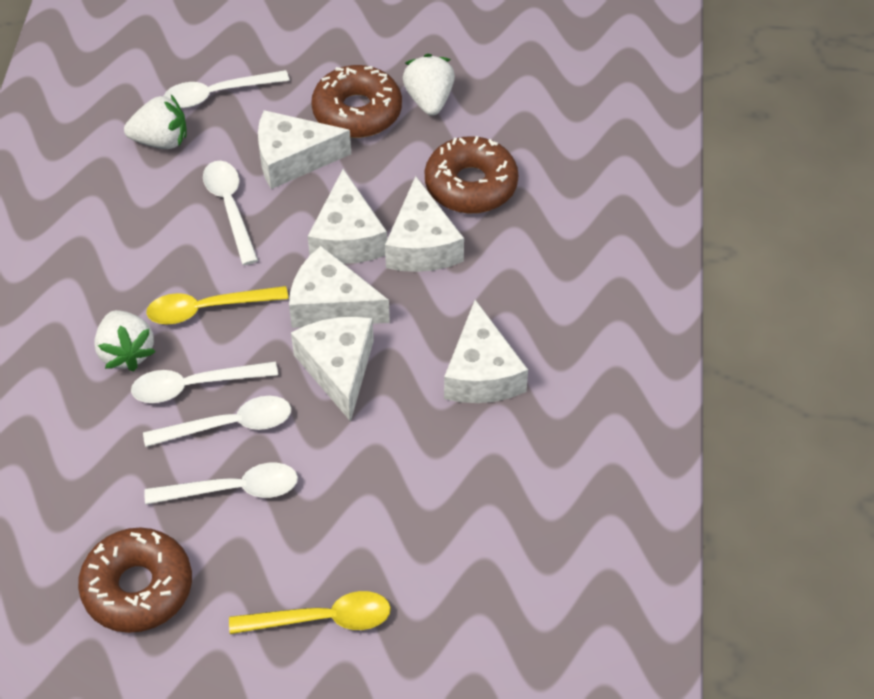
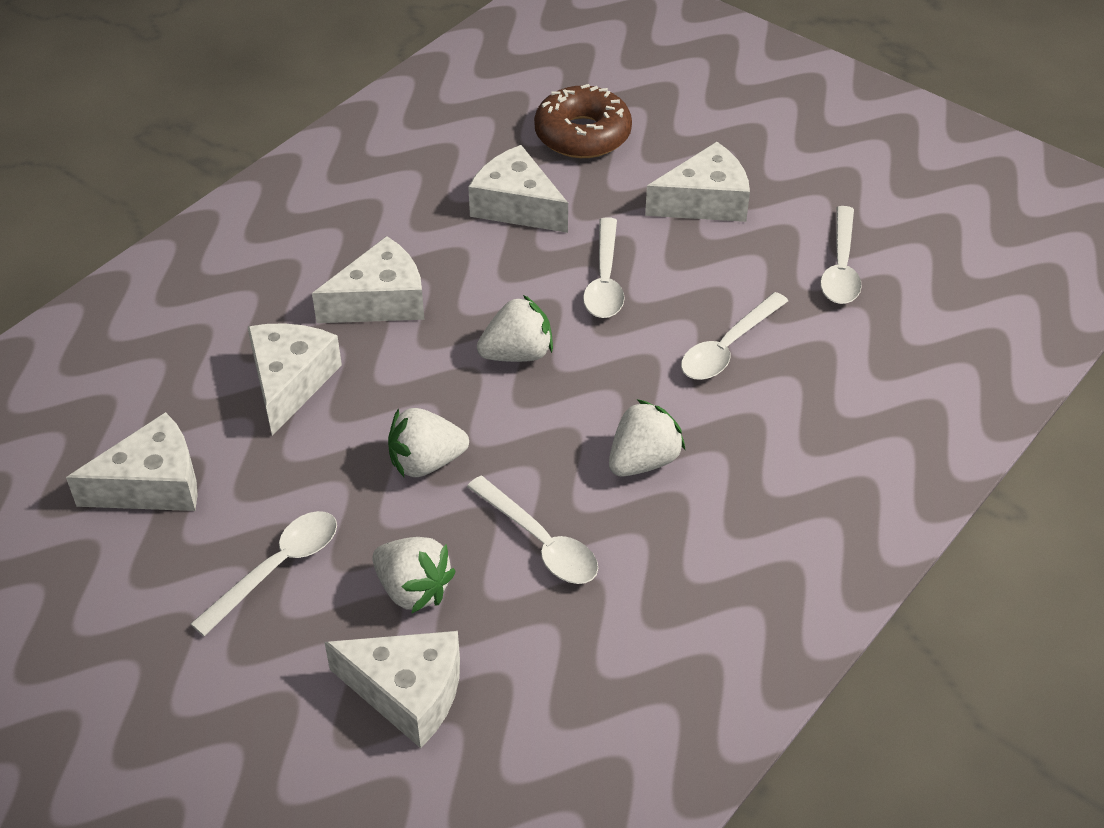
brown donut: 3 -> 1
white strawberry: 3 -> 4
yellow spoon: 2 -> 0

